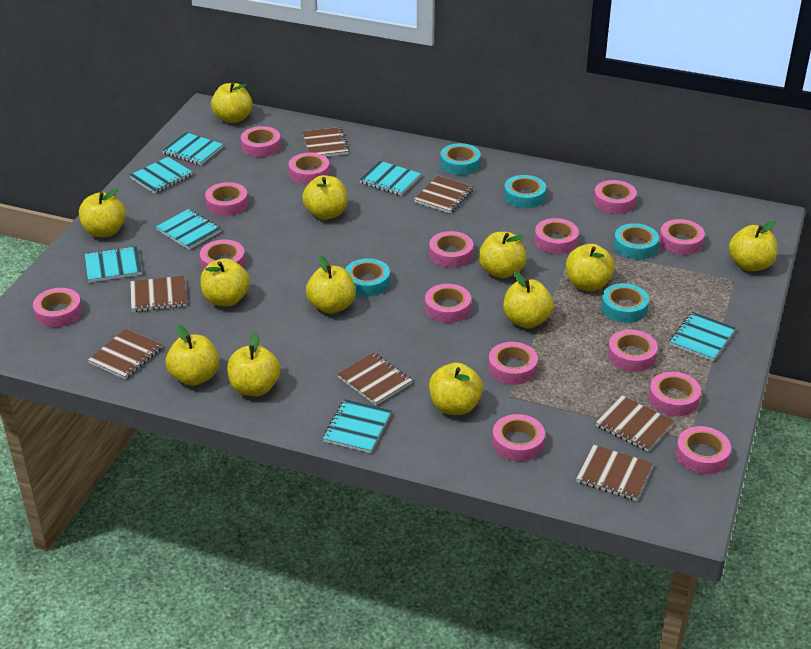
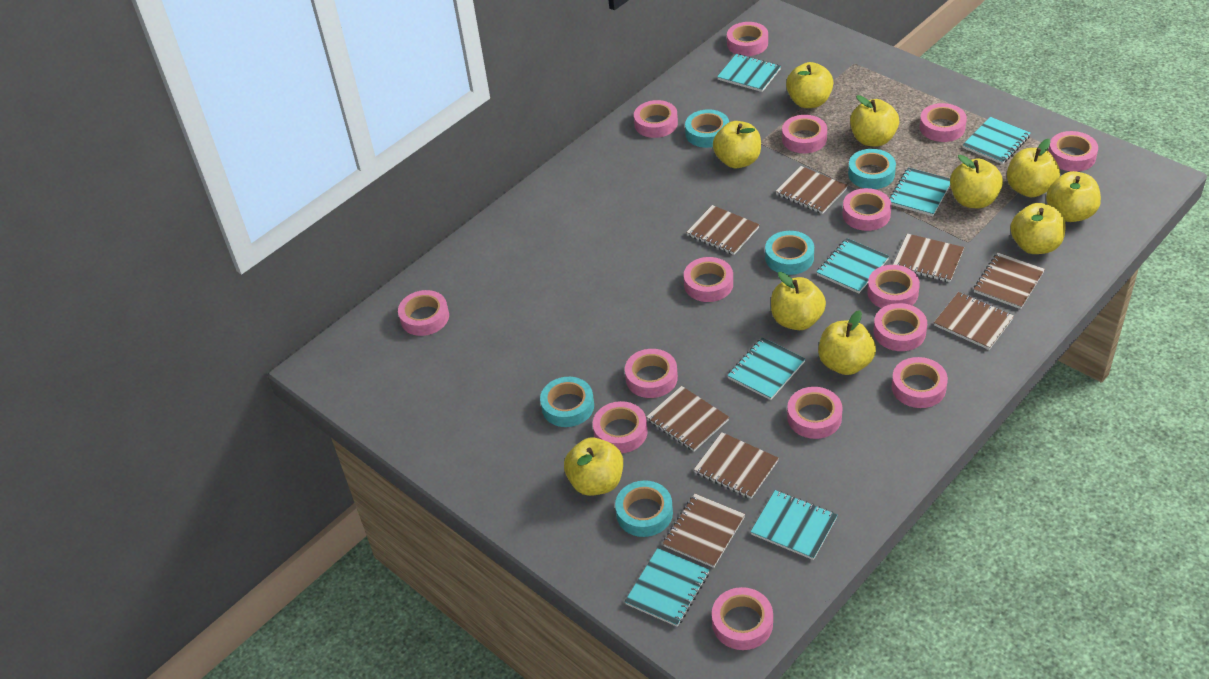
brown notebook: 7 -> 8
yellow apple: 12 -> 10

